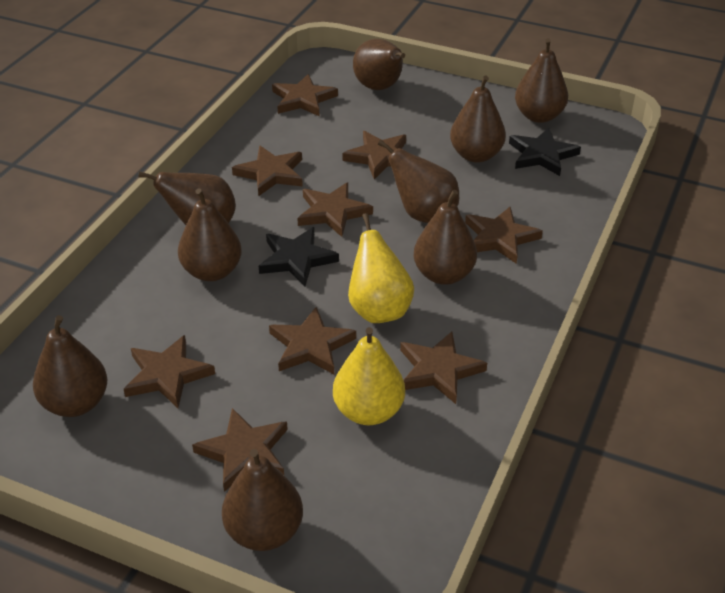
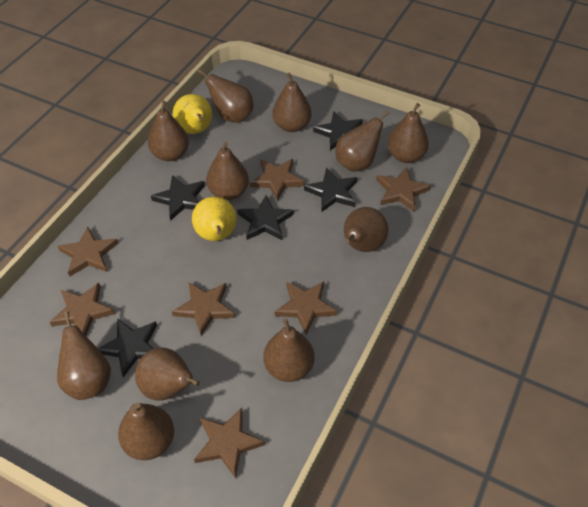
black star: 2 -> 5
brown pear: 9 -> 11
brown star: 9 -> 7

